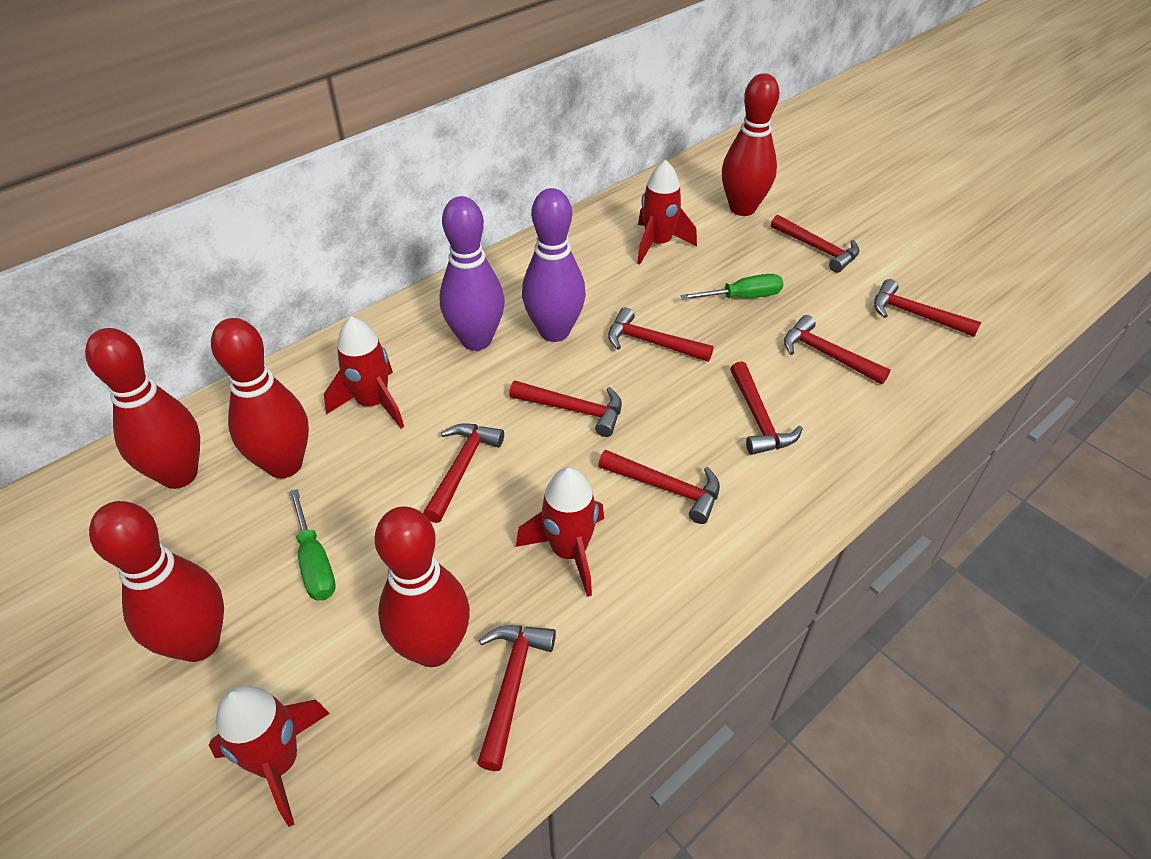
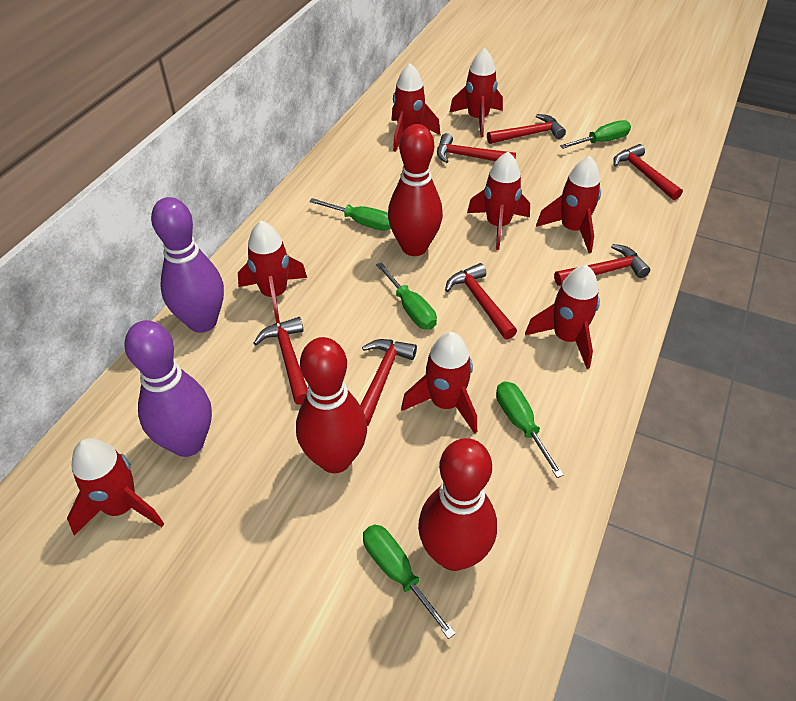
green screwdriver: 2 -> 5
red bowling pin: 5 -> 3
red hammer: 9 -> 7
red rocket: 4 -> 8

